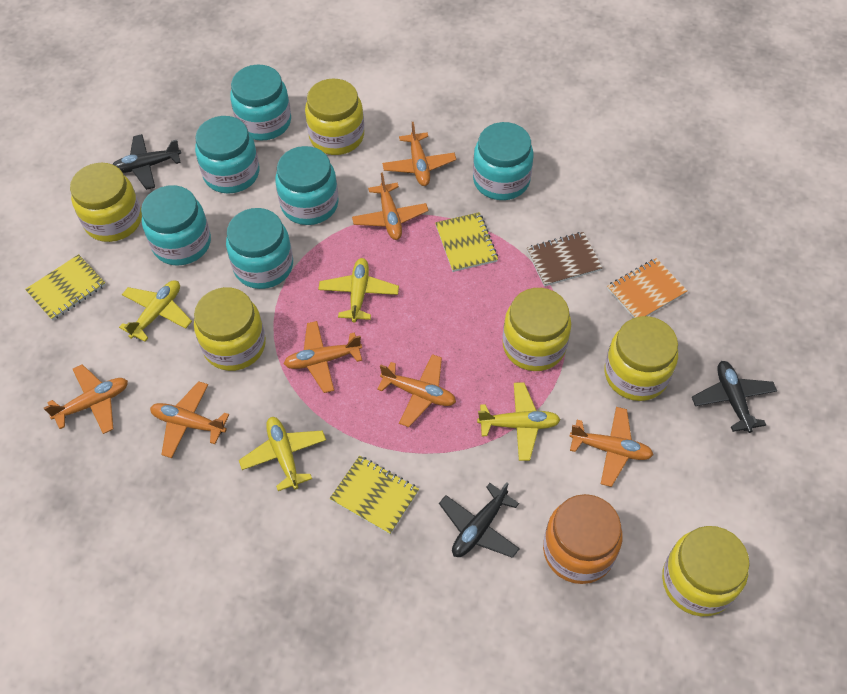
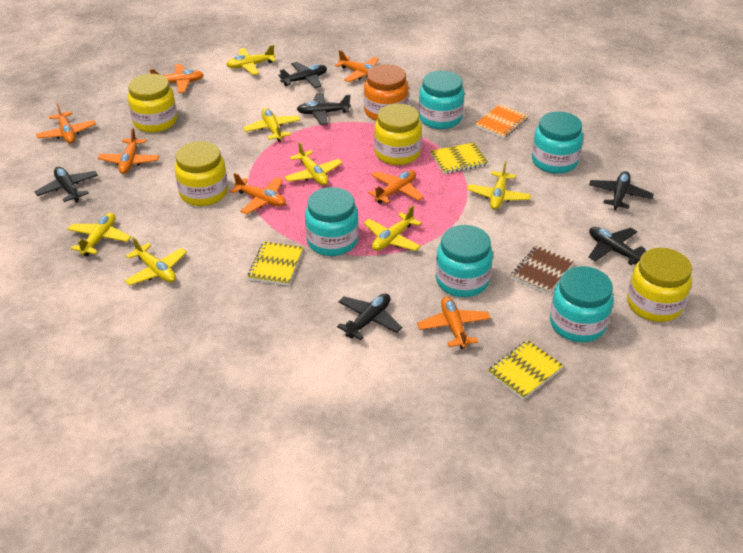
black plane: 3 -> 6
turquoise jar: 6 -> 5
yellow jar: 6 -> 4
yellow plane: 4 -> 7

